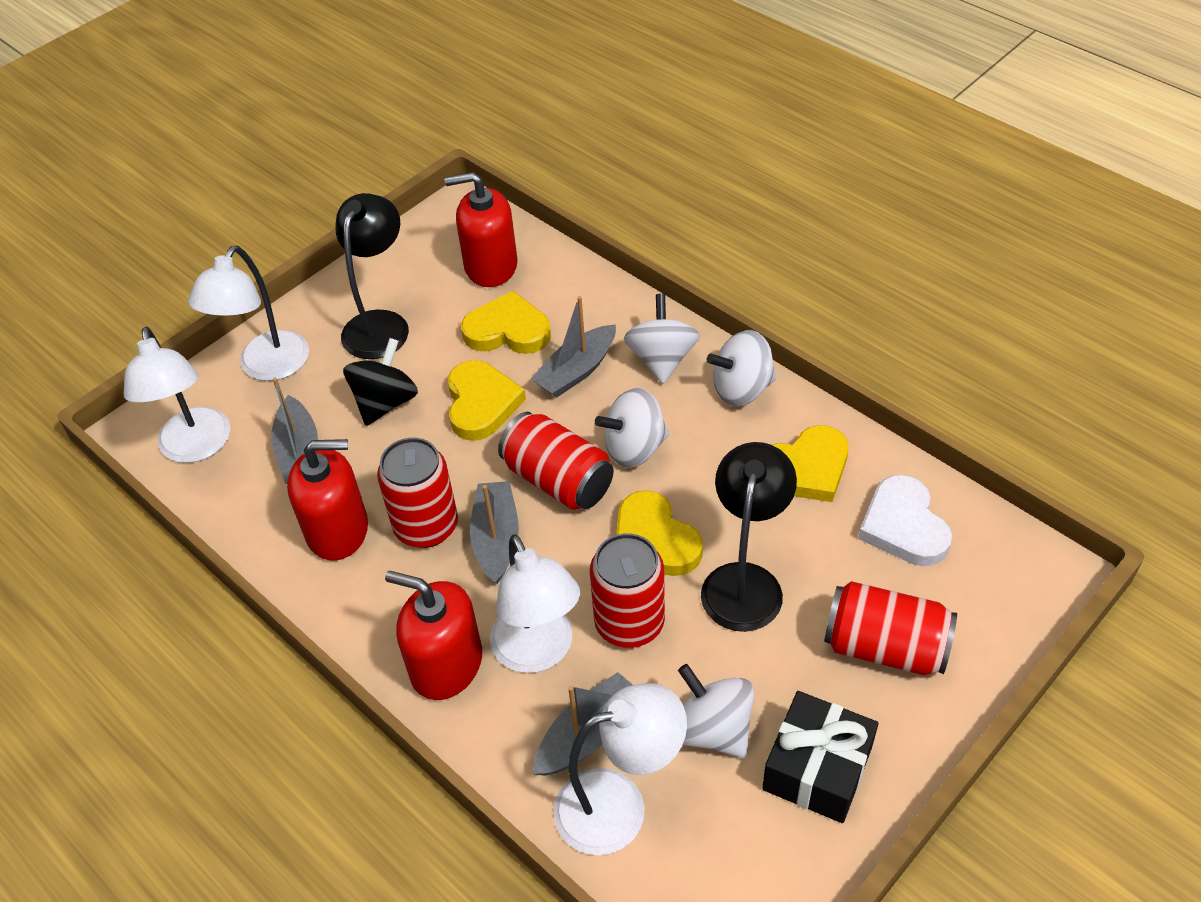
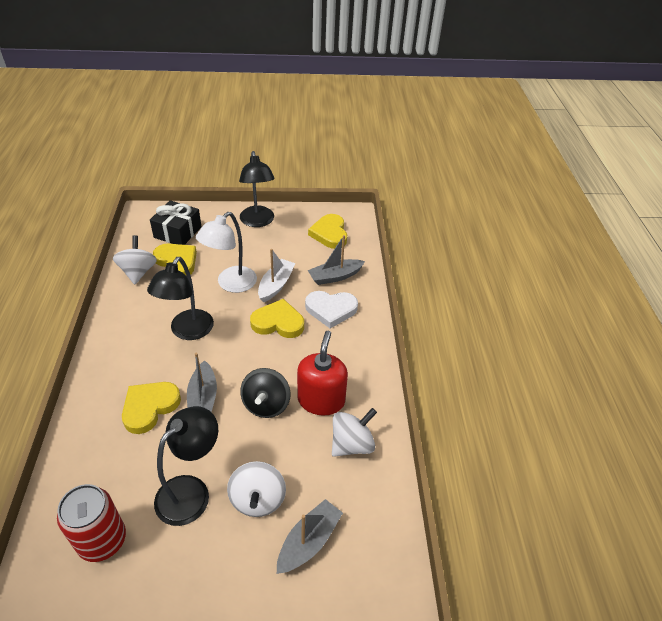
black lamp: 2 -> 3
grey boat: 4 -> 3
red can: 4 -> 1
red soap dispenser: 3 -> 1
white boat: 0 -> 1
white lamp: 4 -> 1
white spinning top: 4 -> 3

